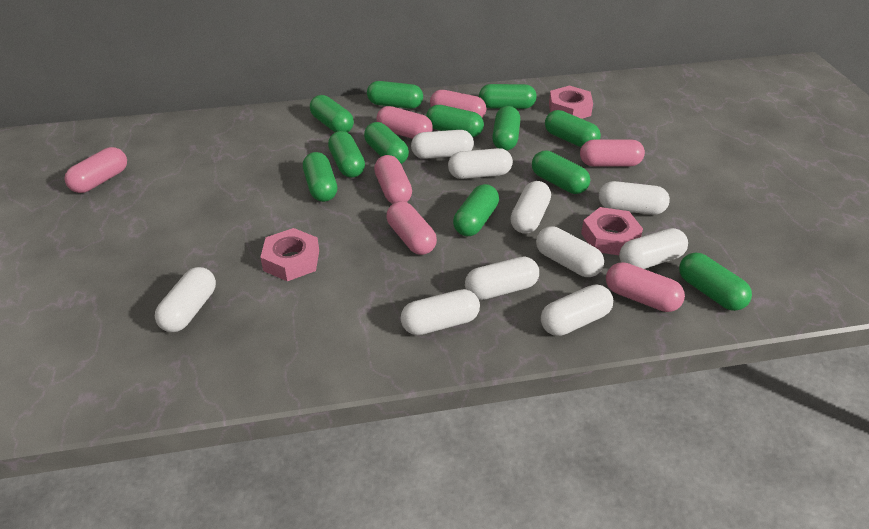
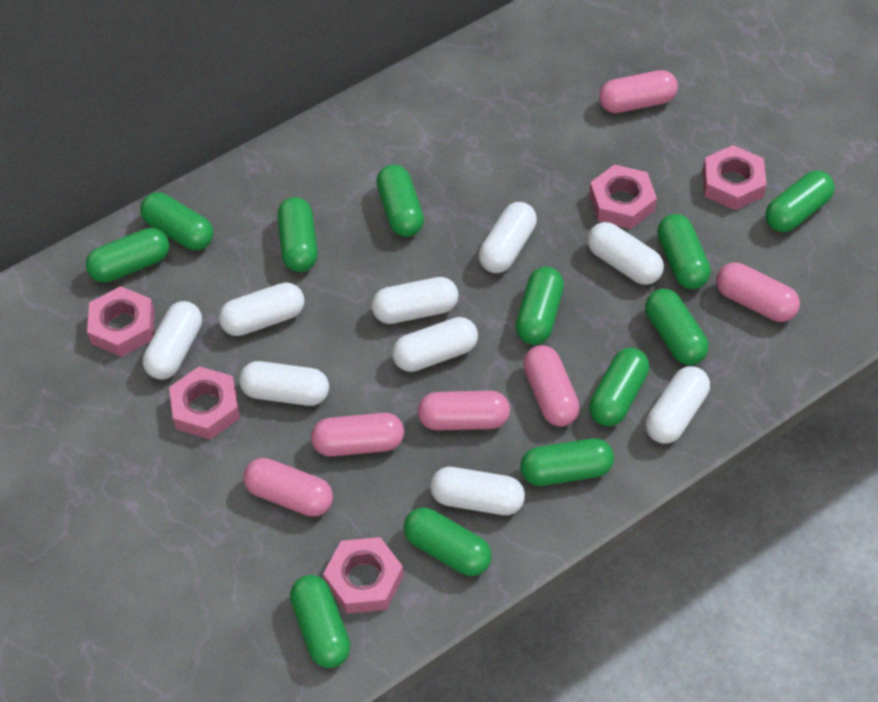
pink capsule: 7 -> 6
pink nut: 3 -> 5
white capsule: 10 -> 9

